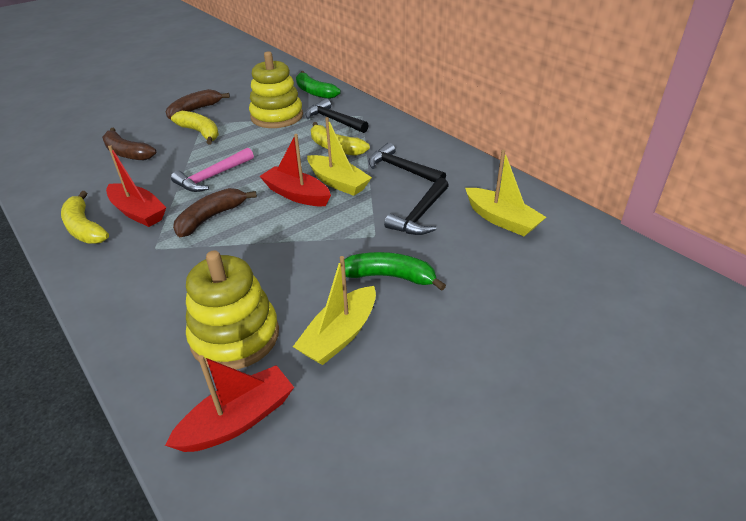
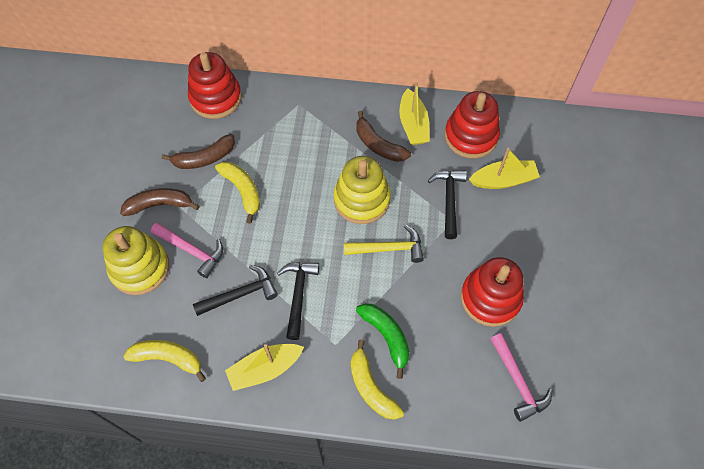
green banana: 2 -> 1
pink hammer: 1 -> 2
red boat: 3 -> 0
red stacking toy: 0 -> 3
yellow hammer: 0 -> 1

